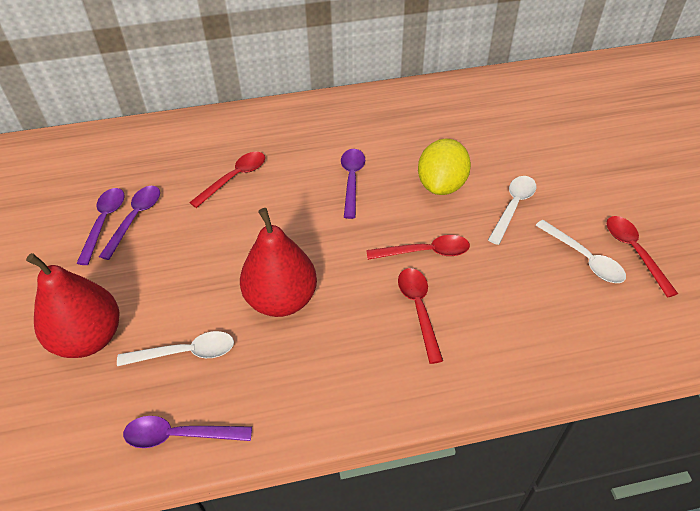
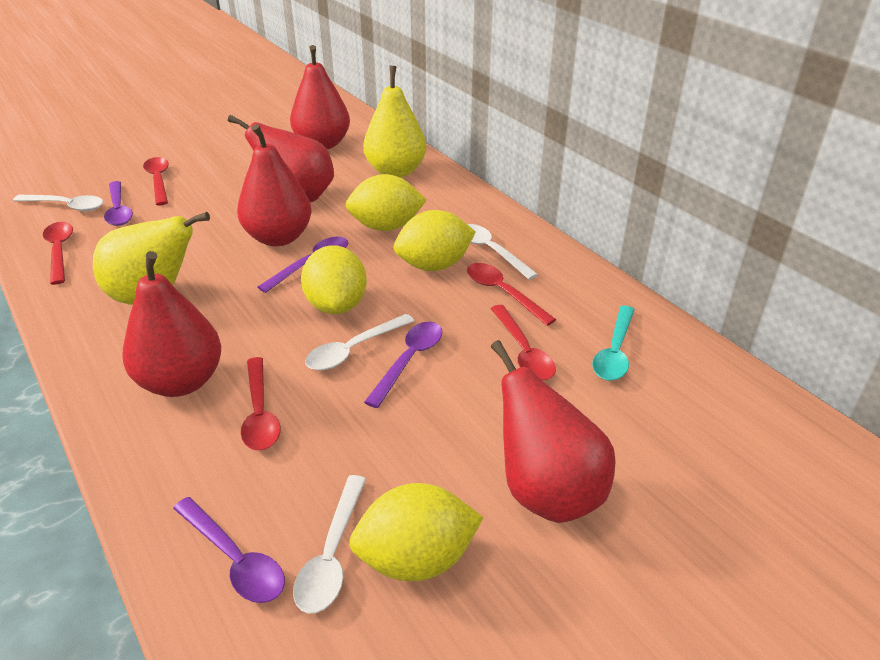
red pear: 2 -> 5
red spoon: 4 -> 5
turquoise spoon: 0 -> 1
white spoon: 3 -> 4
yellow lemon: 1 -> 4
yellow pear: 0 -> 2

